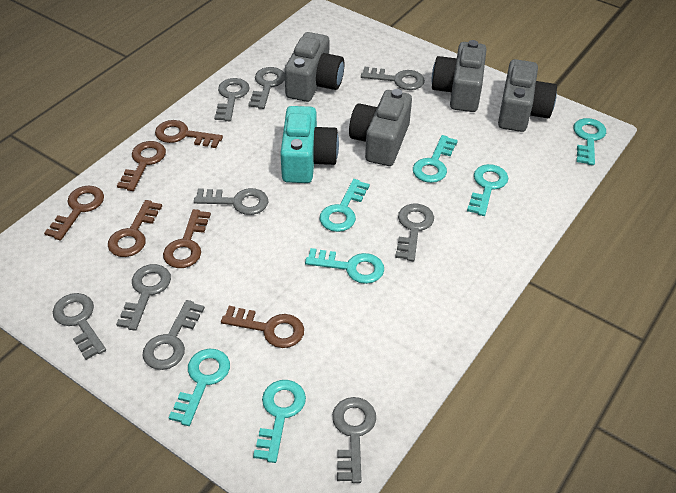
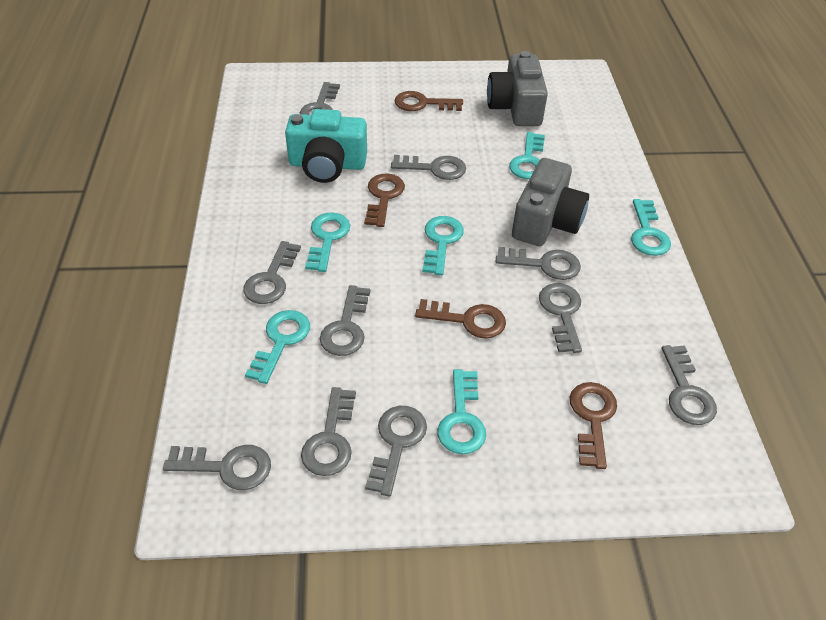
brown key: 6 -> 4
grey camera: 4 -> 2
grey key: 9 -> 10
turquoise key: 7 -> 6

